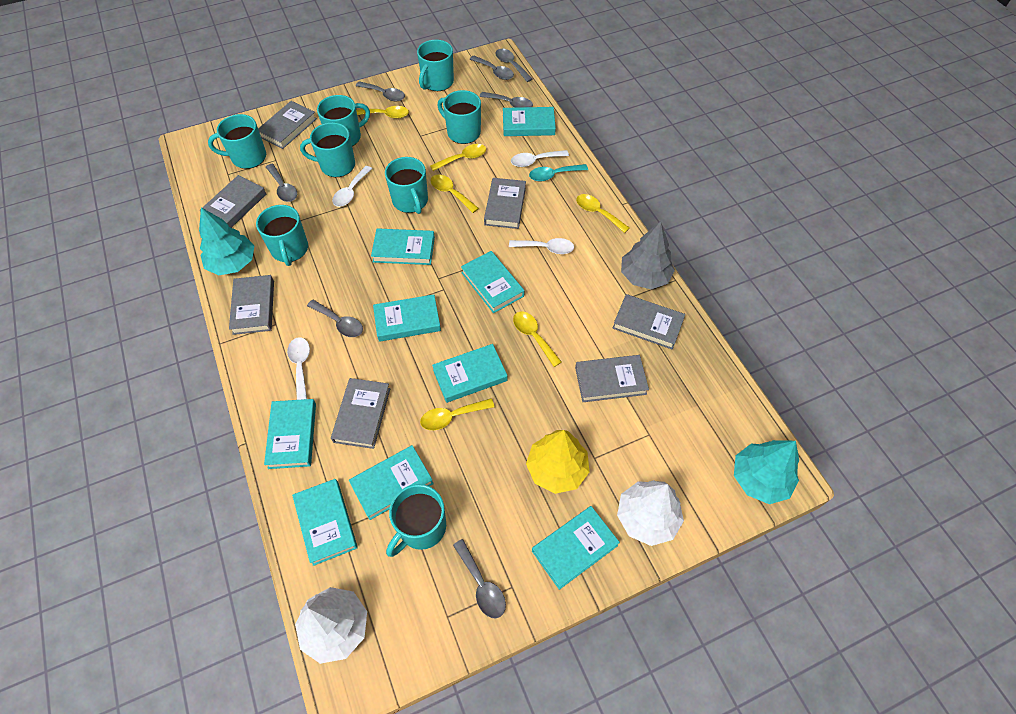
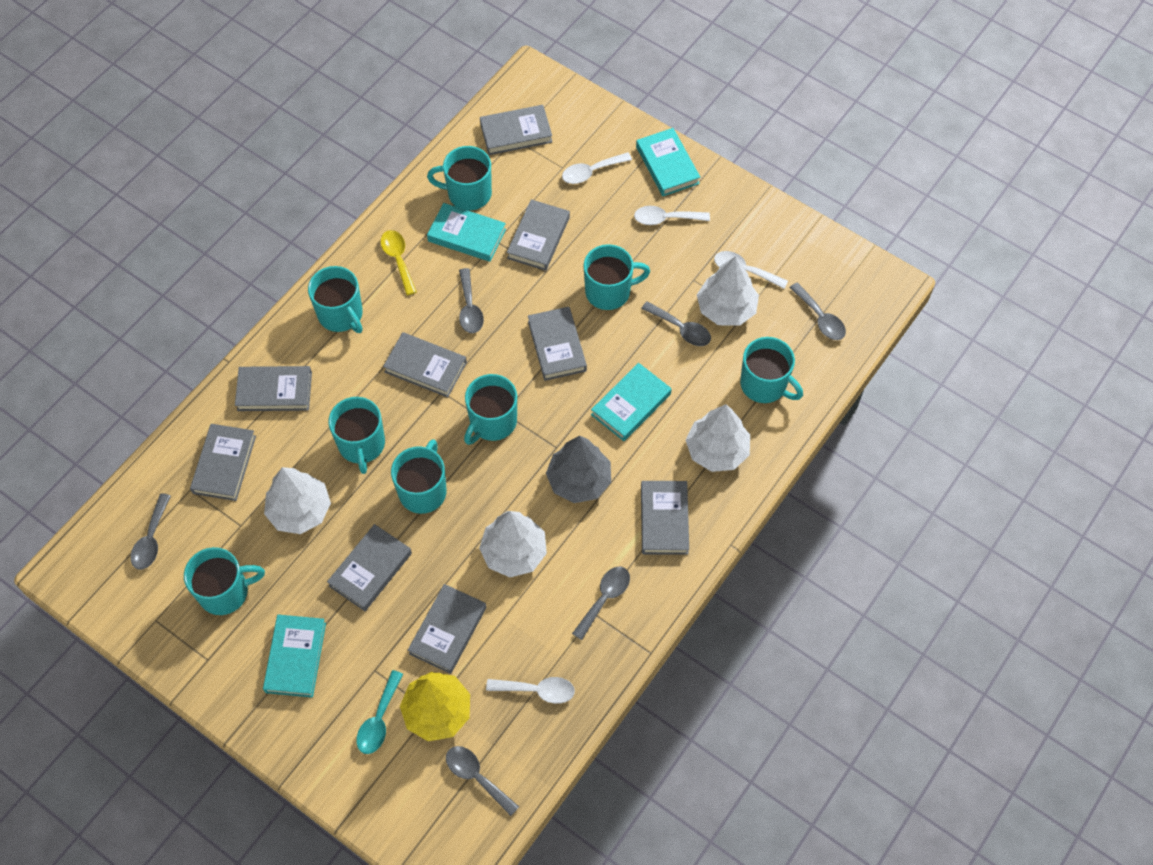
grey book: 7 -> 9
grey spoon: 7 -> 6
turquoise book: 9 -> 4
turquoise tree: 2 -> 0
white tree: 2 -> 4
yellow spoon: 6 -> 1

